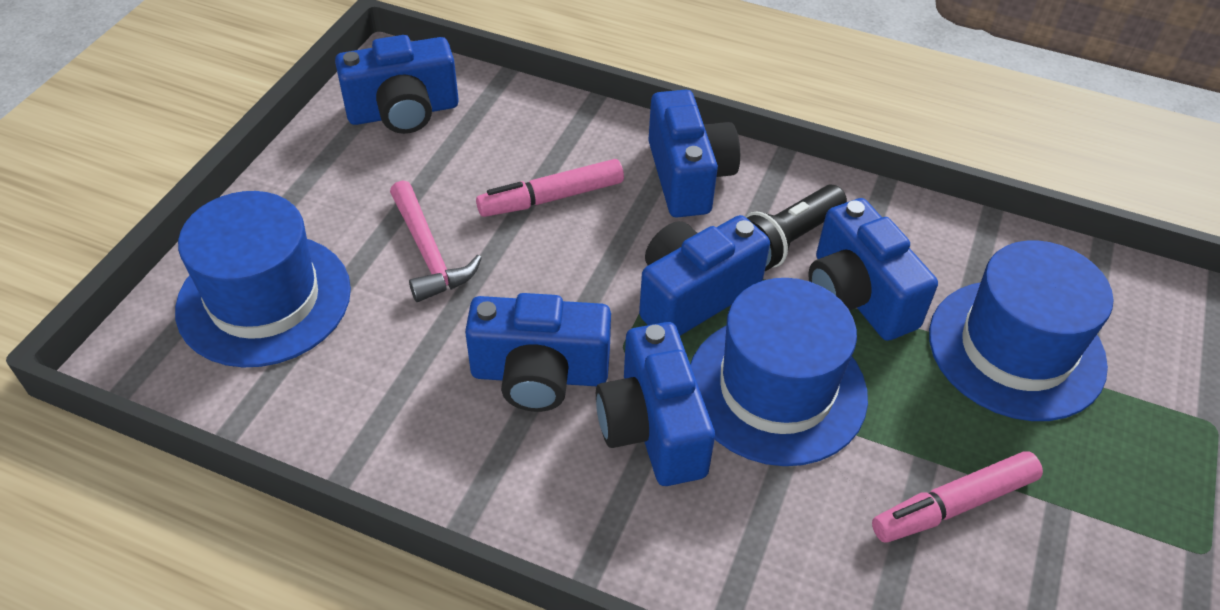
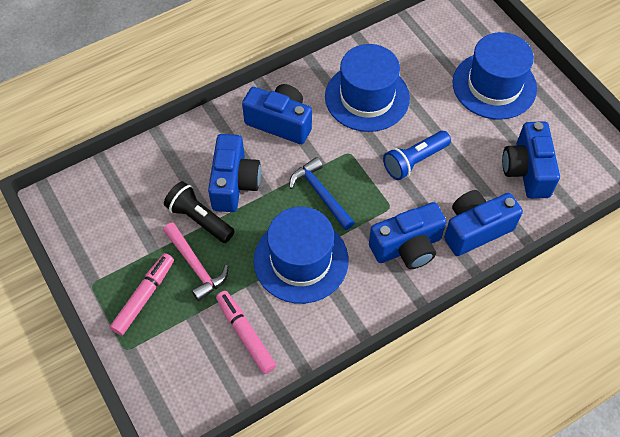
blue camera: 6 -> 5
blue flashlight: 0 -> 1
blue hammer: 0 -> 1

